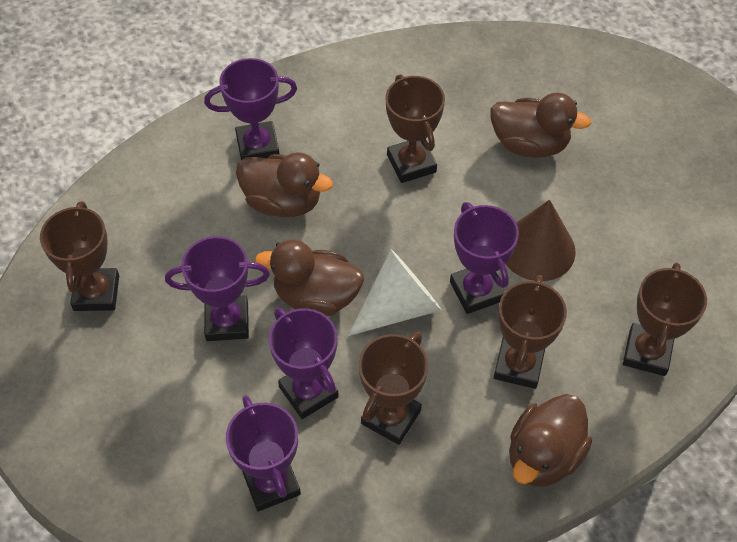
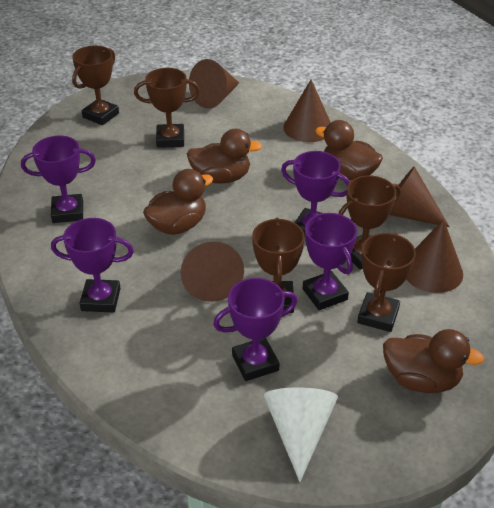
brown cone: 1 -> 5

